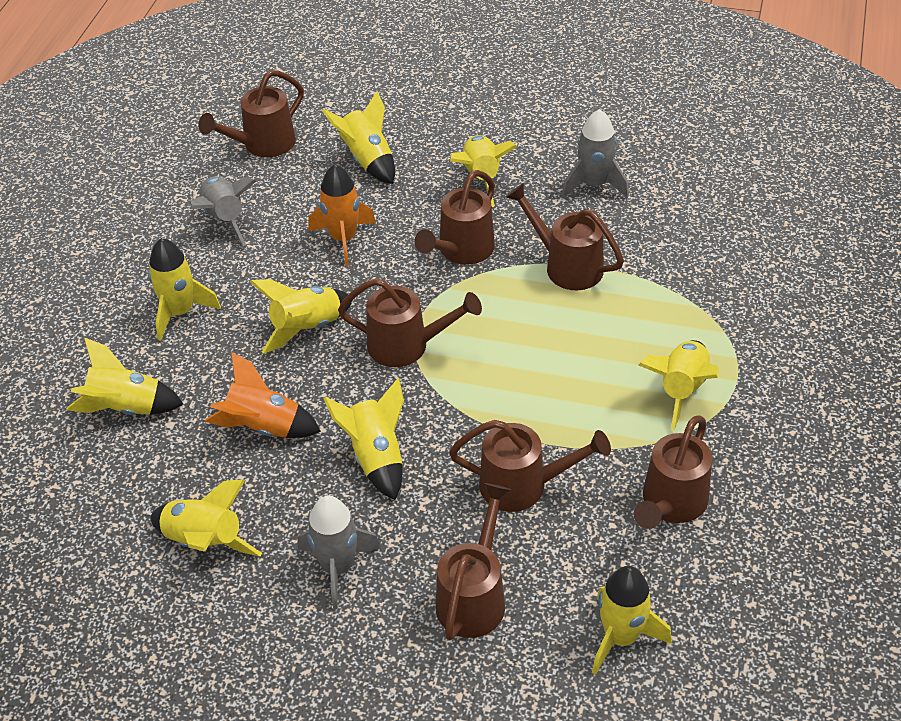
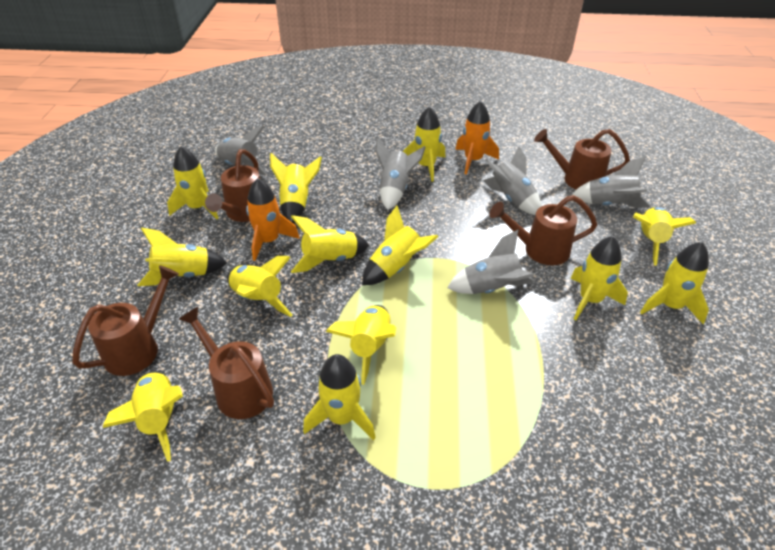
brown watering can: 7 -> 5
grey rocket: 3 -> 5
yellow rocket: 9 -> 13

